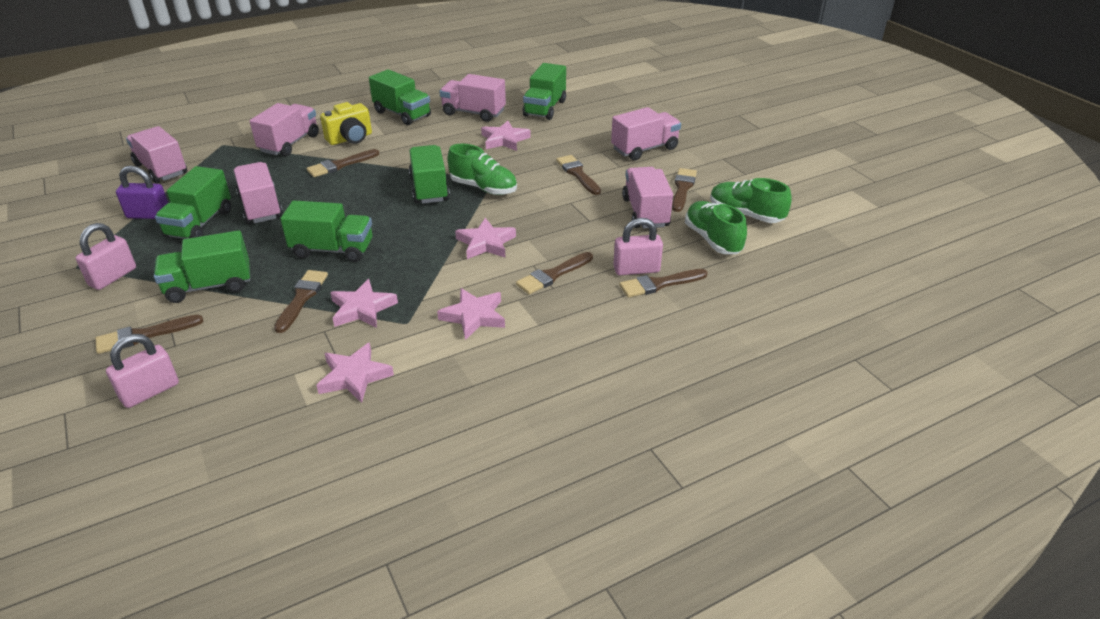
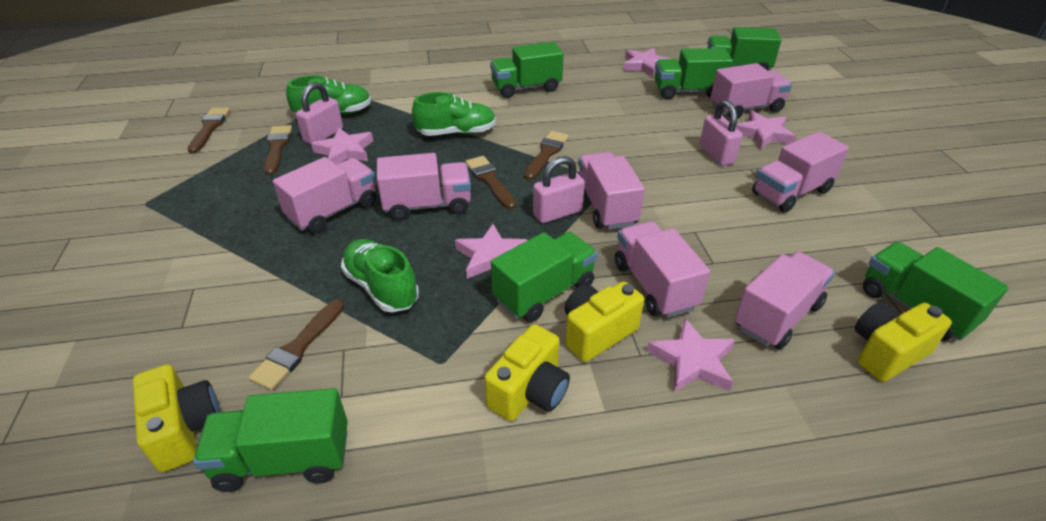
brown brush: 7 -> 5
pink truck: 6 -> 7
purple padlock: 1 -> 0
yellow camera: 1 -> 4

